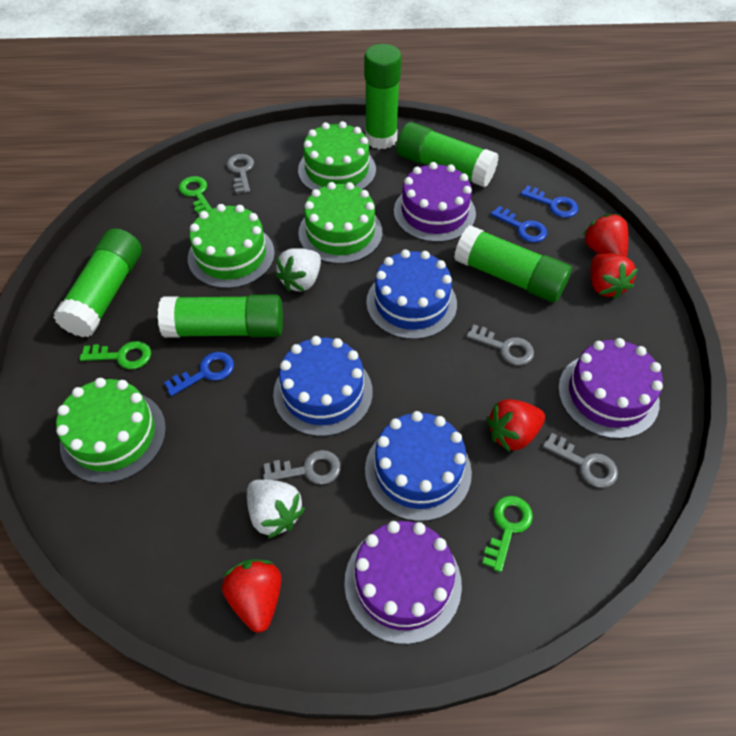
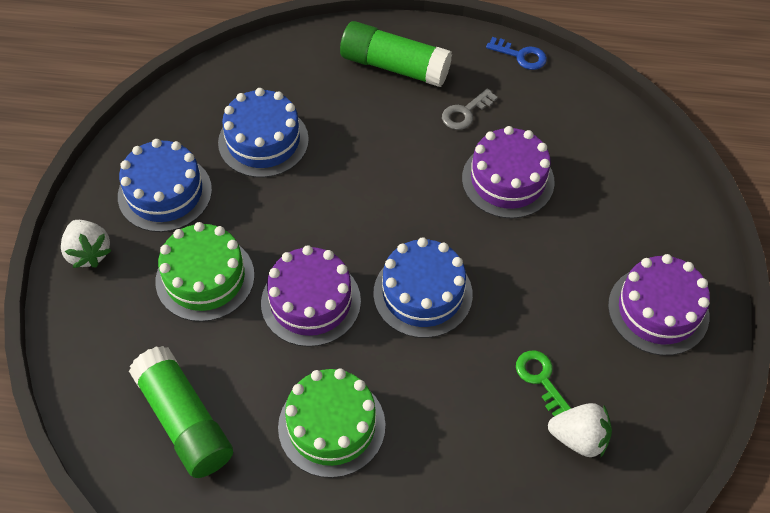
blue key: 3 -> 1
green cake: 4 -> 2
green glue stick: 5 -> 2
green key: 3 -> 1
grey key: 4 -> 1
red strawberry: 4 -> 0

